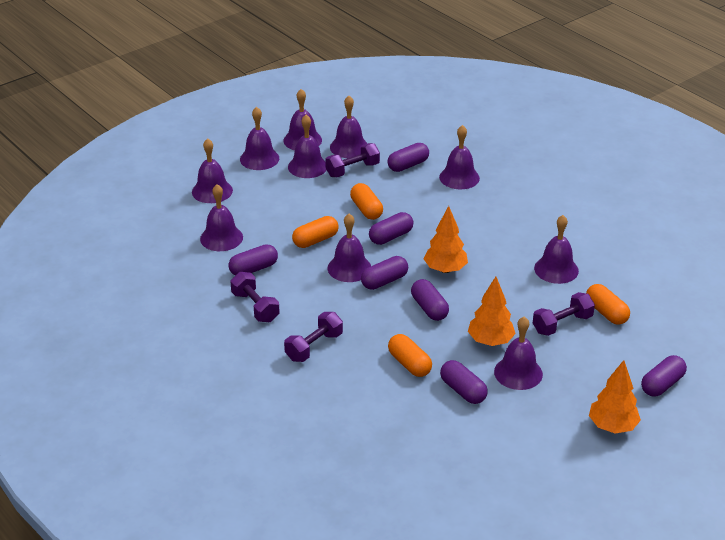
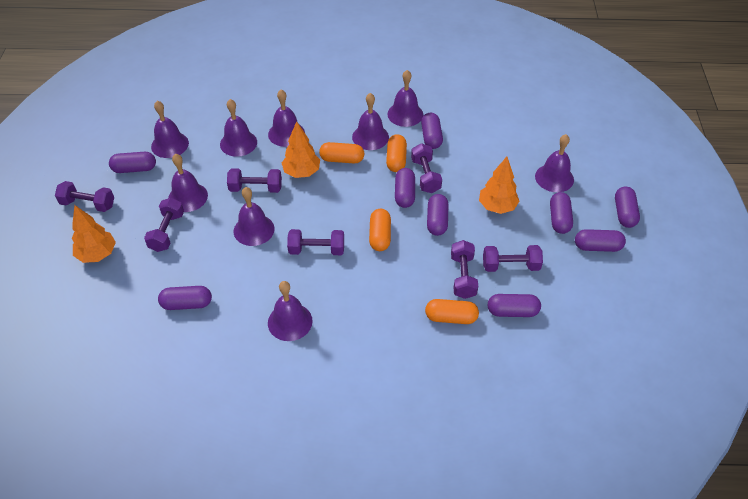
purple bell: 10 -> 9
purple capsule: 7 -> 9
purple dumbbell: 4 -> 7

